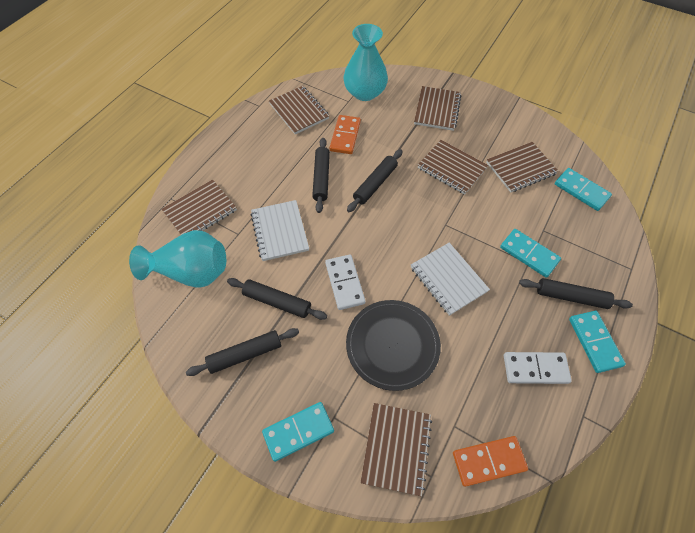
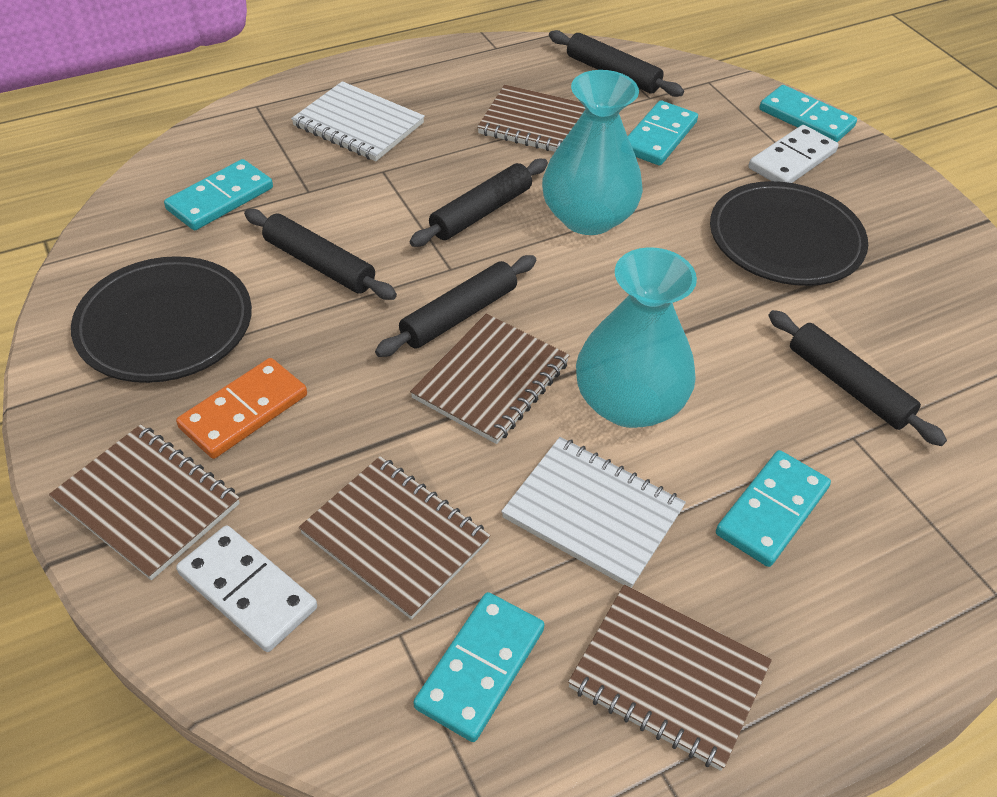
black plate: 1 -> 2
brown notebook: 6 -> 5
orange domino: 2 -> 1
turquoise domino: 4 -> 5

